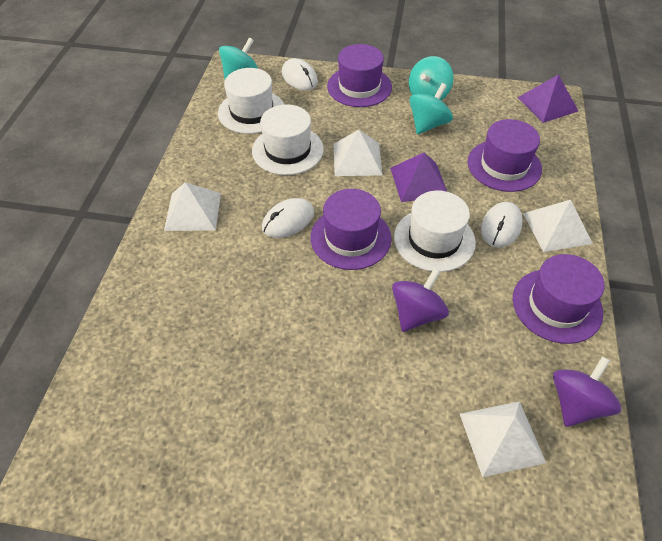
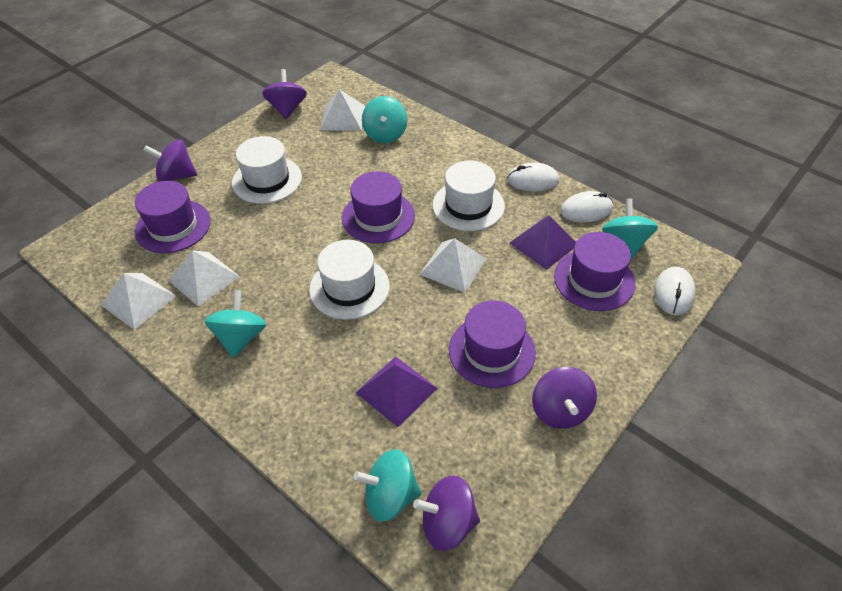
purple spinning top: 2 -> 4
turquoise spinning top: 3 -> 4

